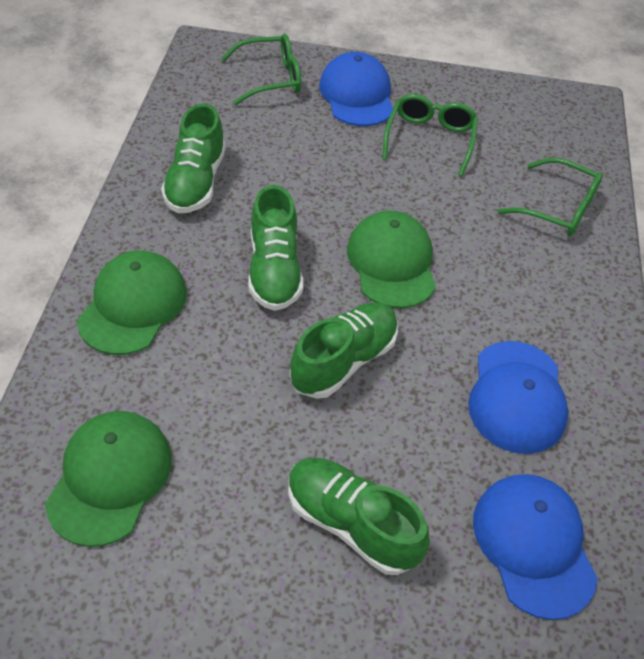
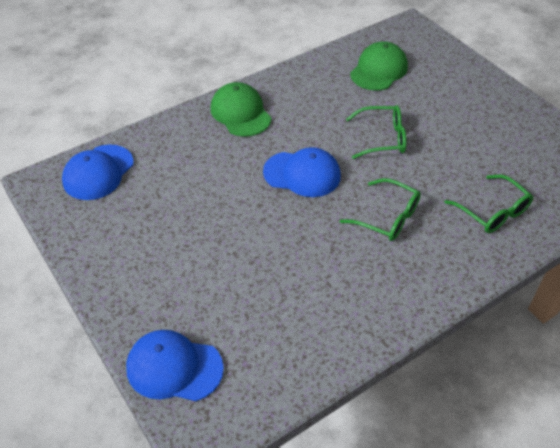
green cap: 3 -> 2
green shoe: 4 -> 0

